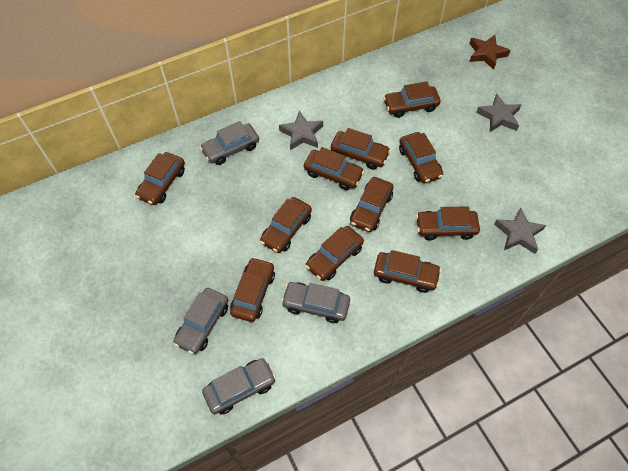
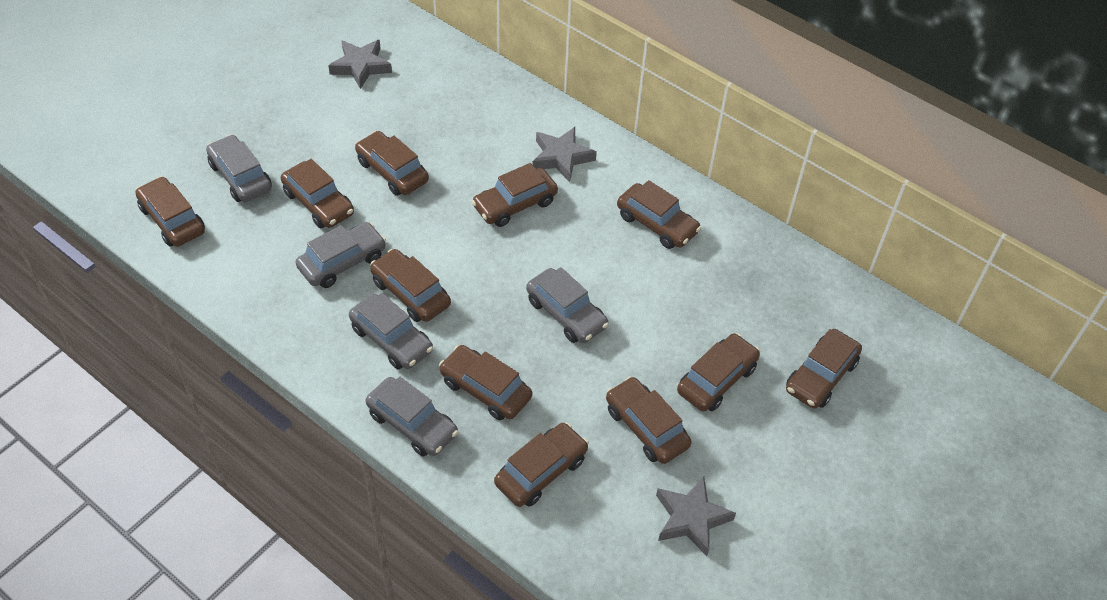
brown star: 1 -> 0
grey car: 4 -> 5

